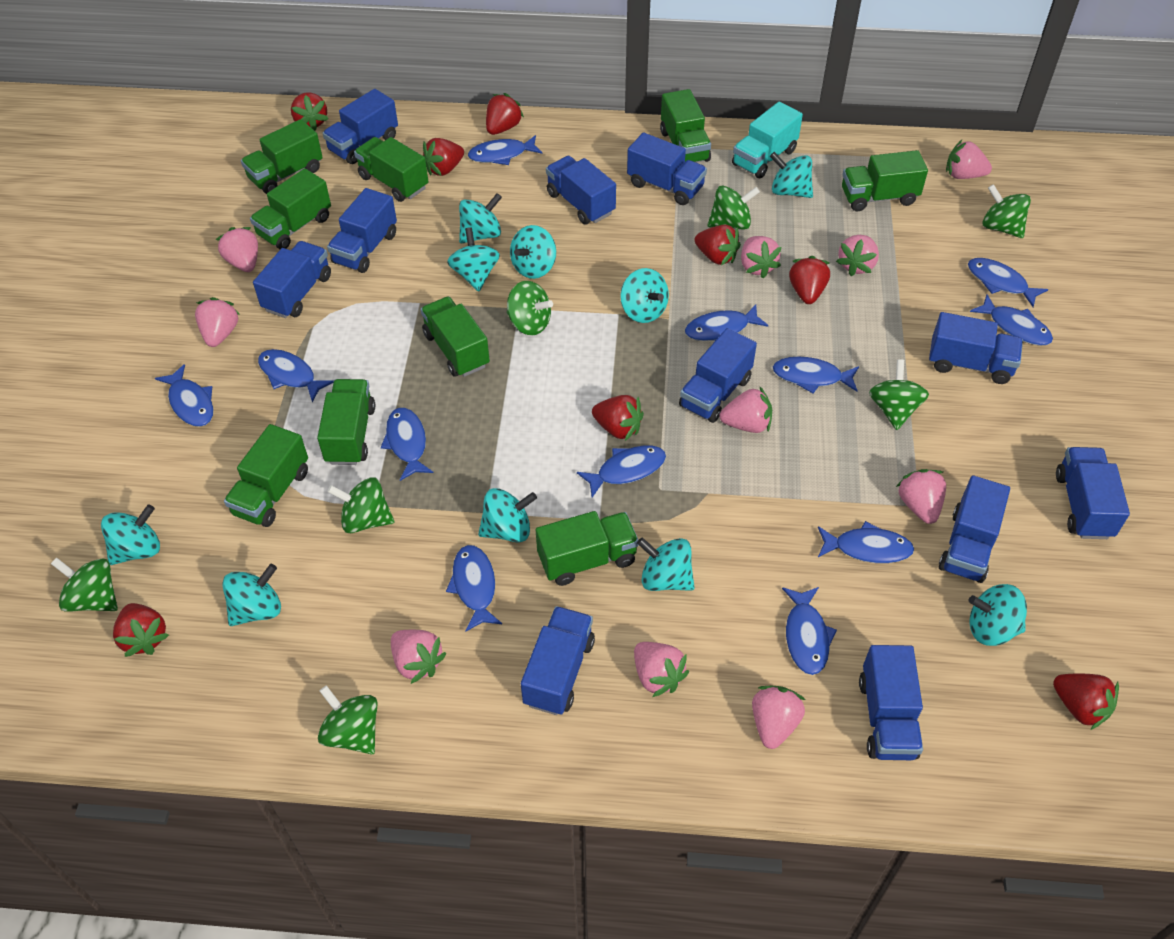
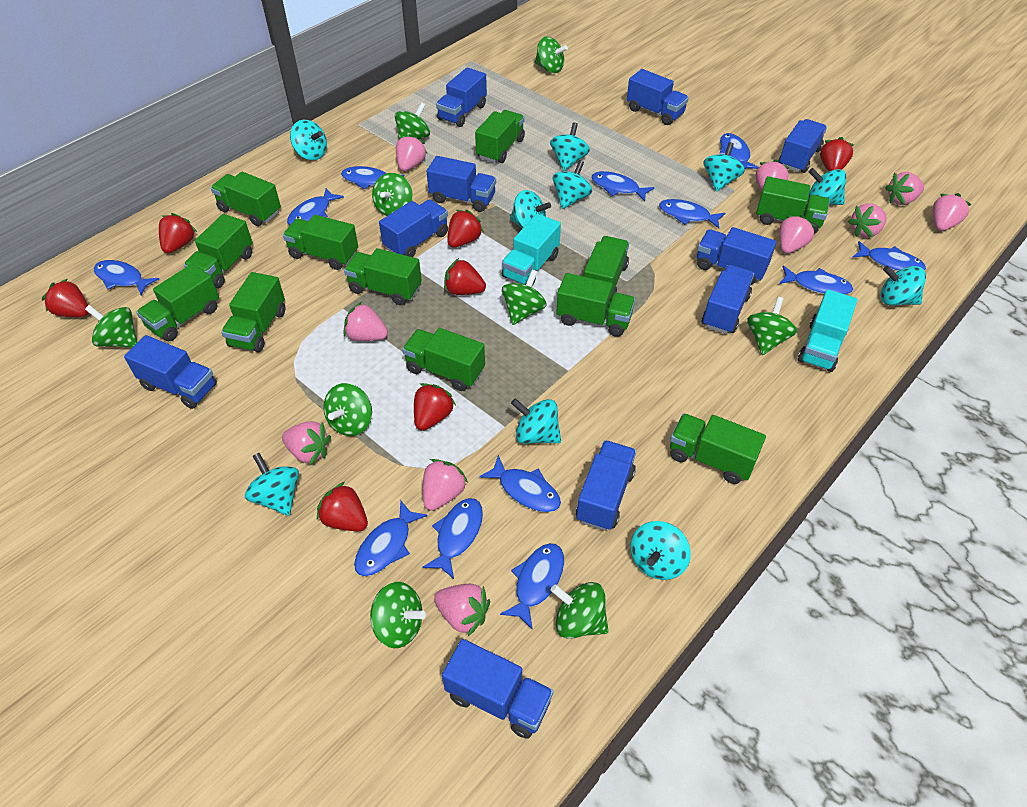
blue truck: 11 -> 10
green spinning top: 7 -> 9
green truck: 9 -> 12
red strawberry: 8 -> 7
turquoise truck: 1 -> 2

